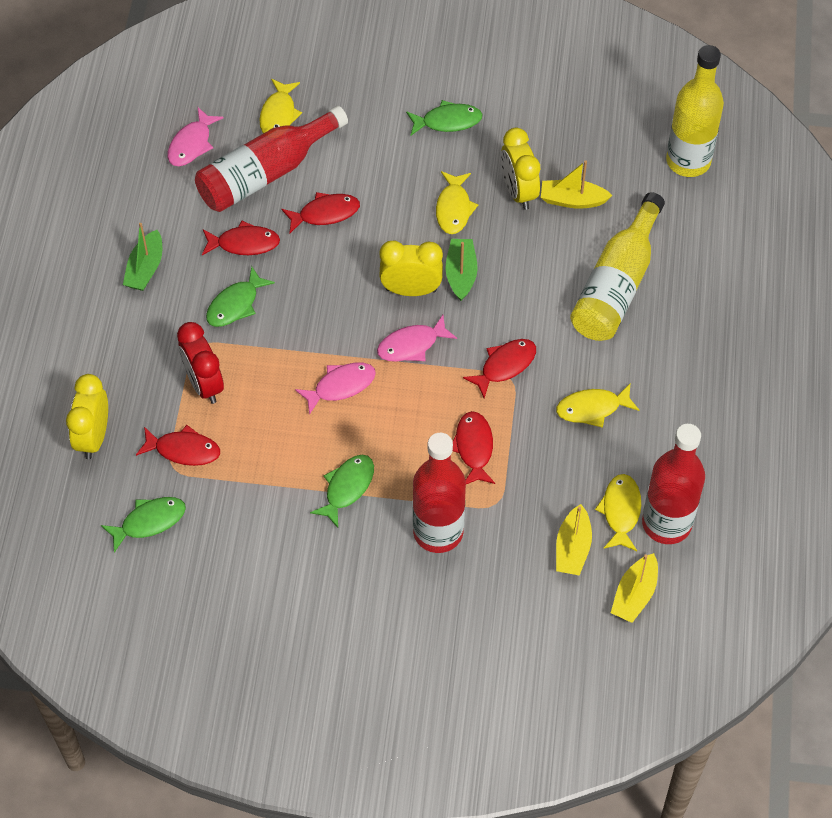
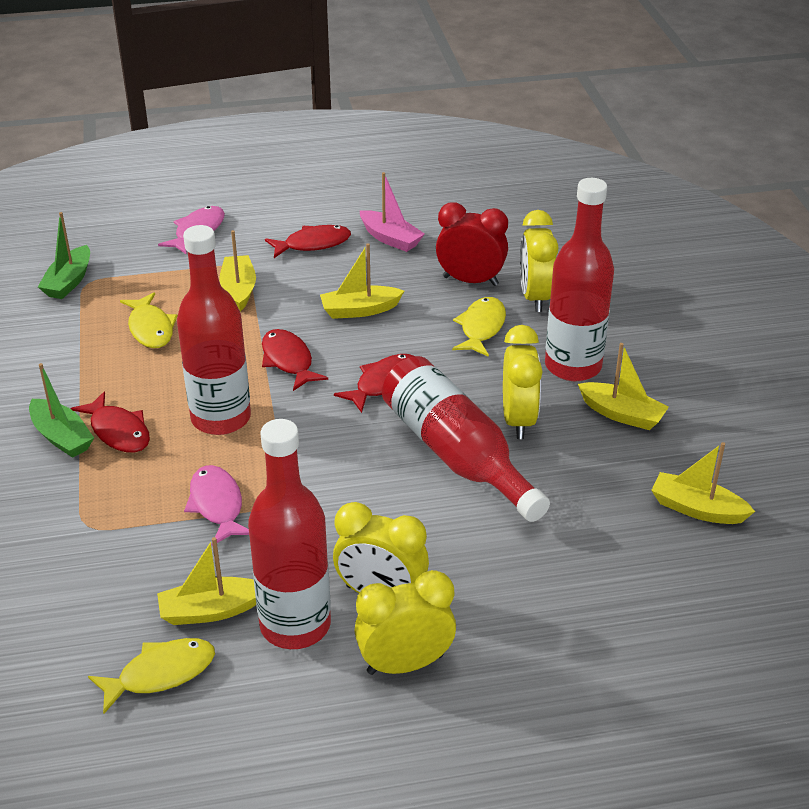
green fish: 4 -> 0
pink boat: 0 -> 1
pink fish: 3 -> 2
red bottle: 3 -> 4
red fish: 5 -> 4
yellow boat: 3 -> 5
yellow bottle: 2 -> 0
yellow clock: 3 -> 4
yellow fish: 4 -> 3

